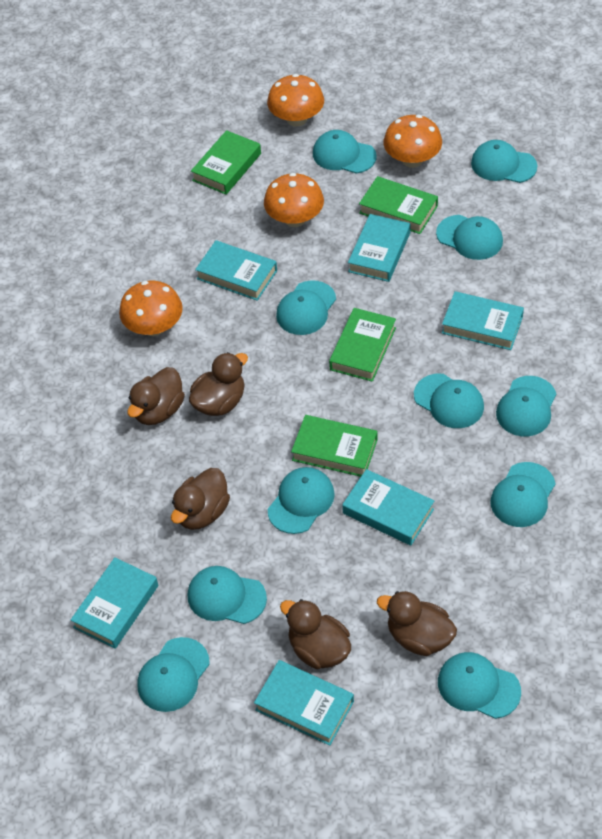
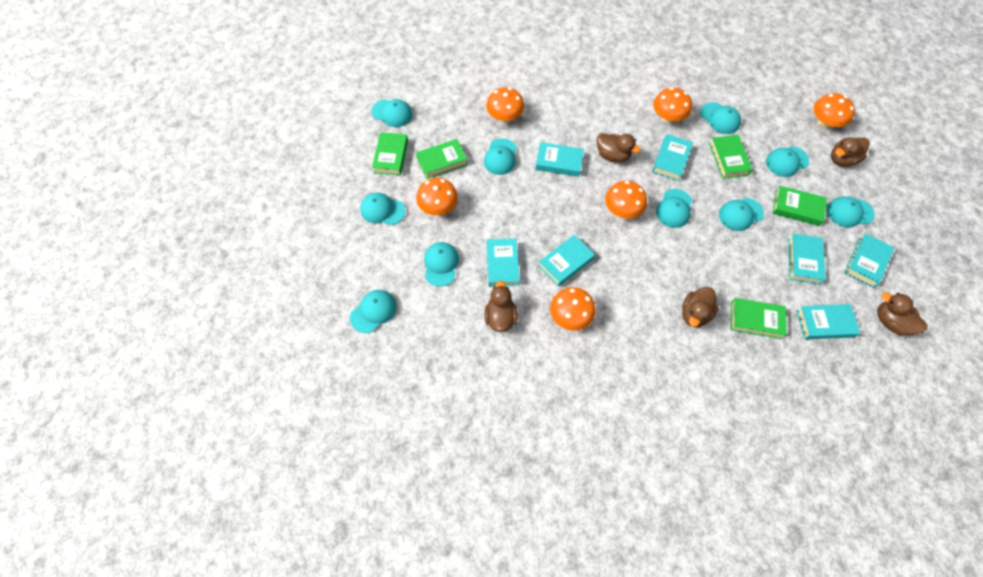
green book: 4 -> 5
orange mushroom: 4 -> 6
turquoise book: 6 -> 7
turquoise cap: 11 -> 10

